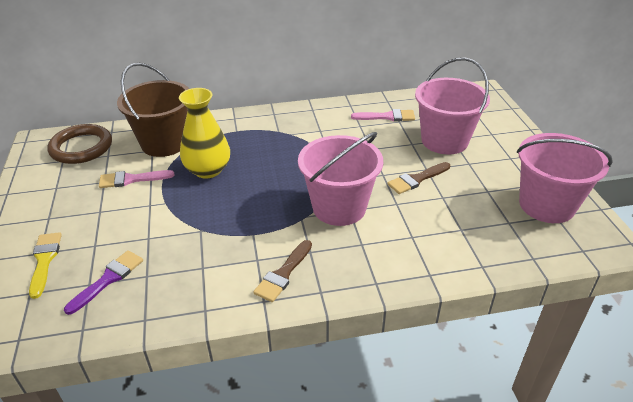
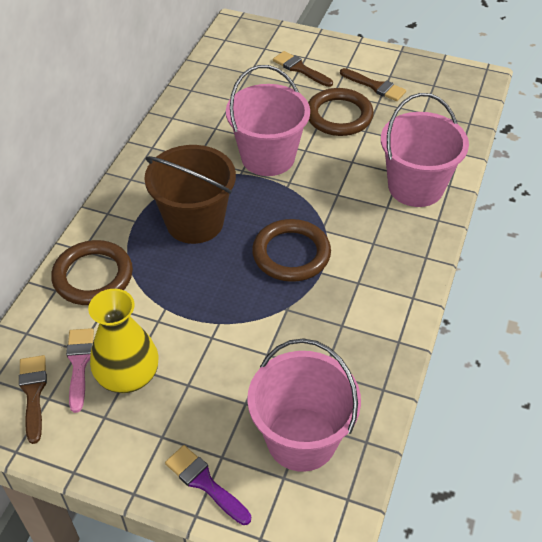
brown brush: 2 -> 3
brown ring: 1 -> 3
pink brush: 2 -> 1
yellow brush: 1 -> 0

